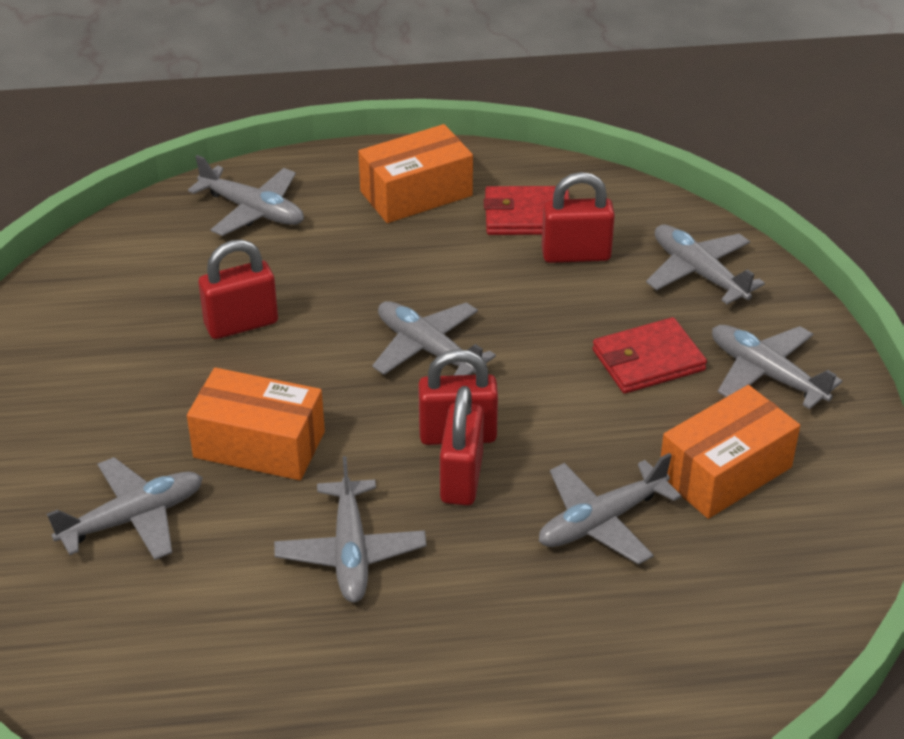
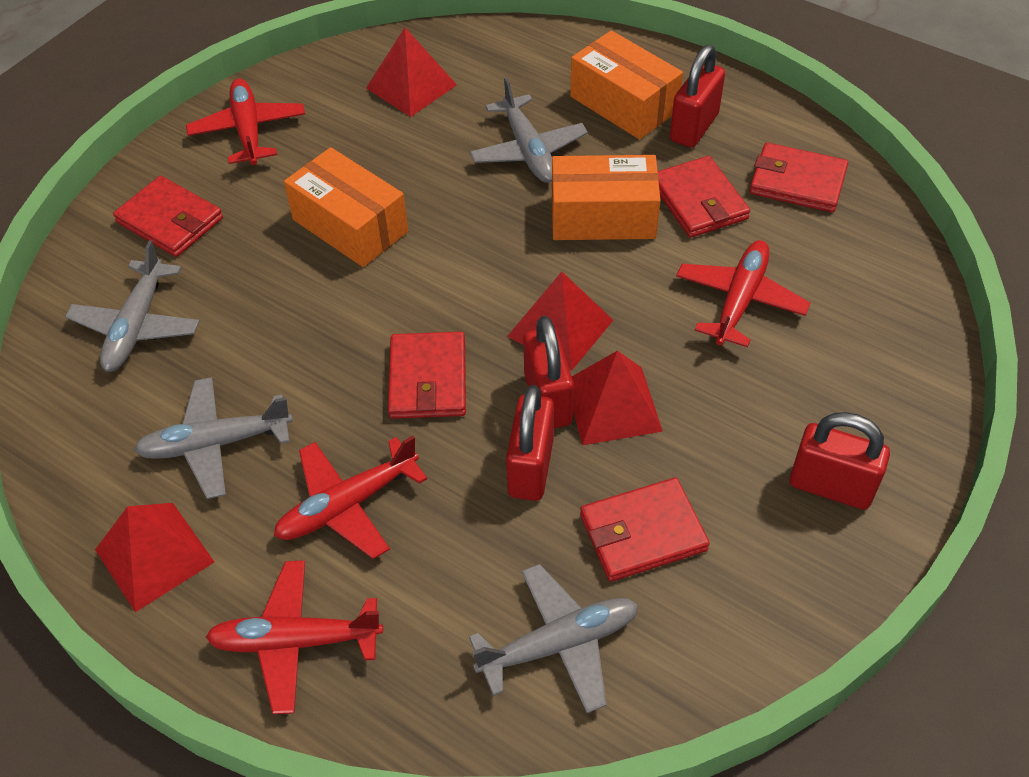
grey plane: 7 -> 4
red plane: 0 -> 4
red pyramid: 0 -> 4
red wallet: 2 -> 5

